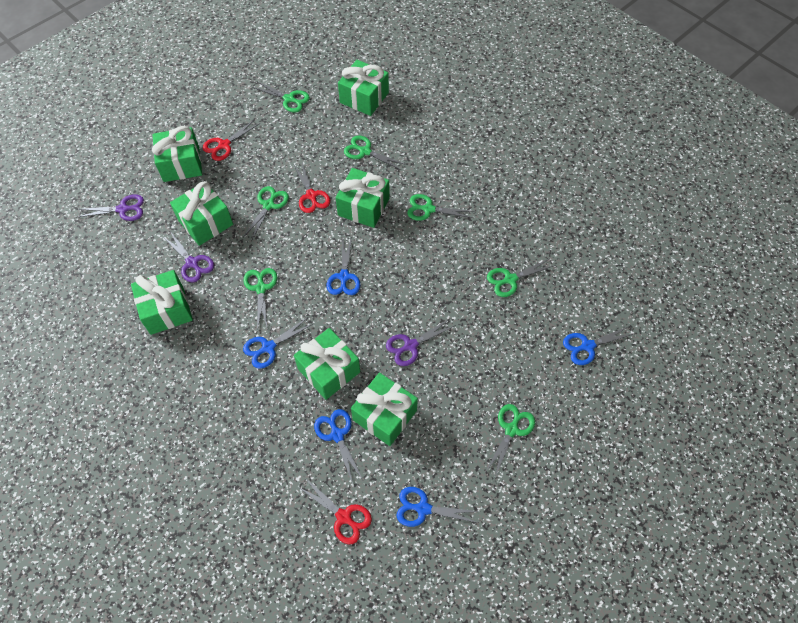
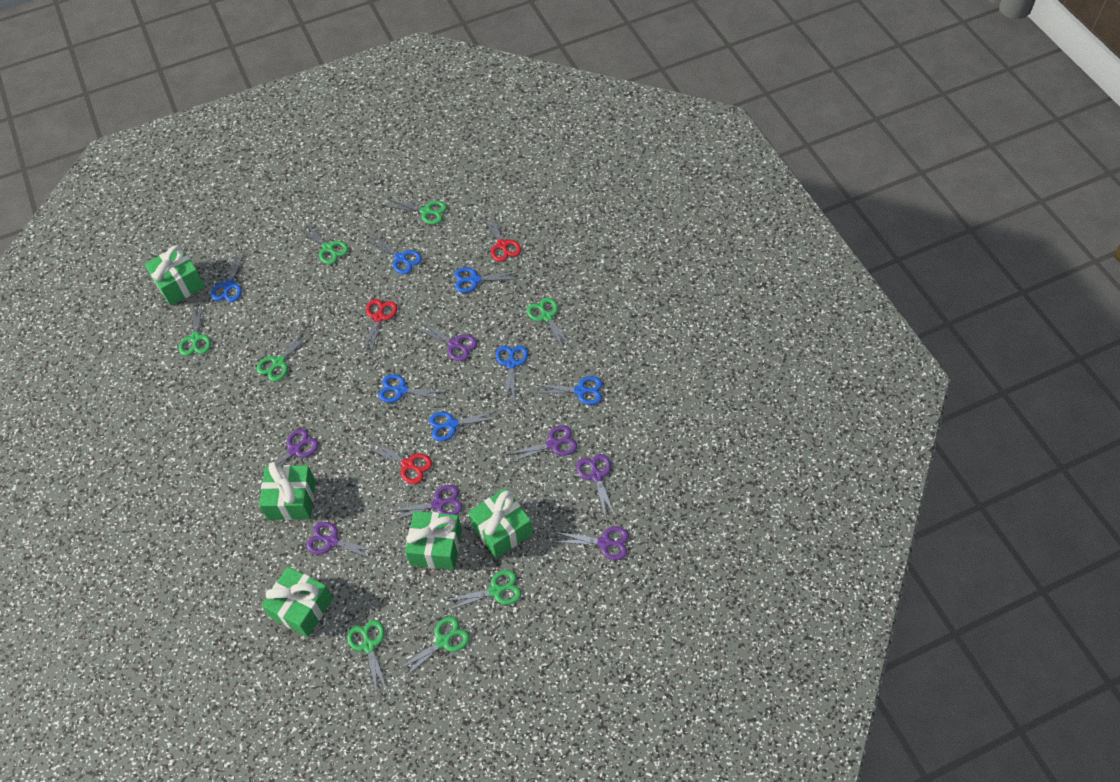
blue scissors: 5 -> 7
green gift: 7 -> 5
green scissors: 7 -> 8
purple scissors: 3 -> 7

